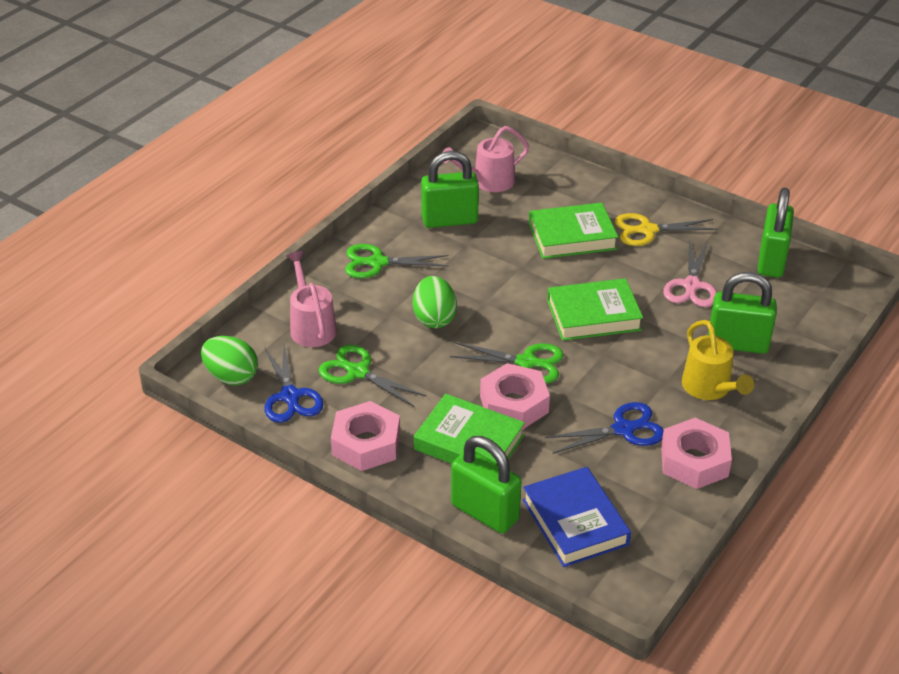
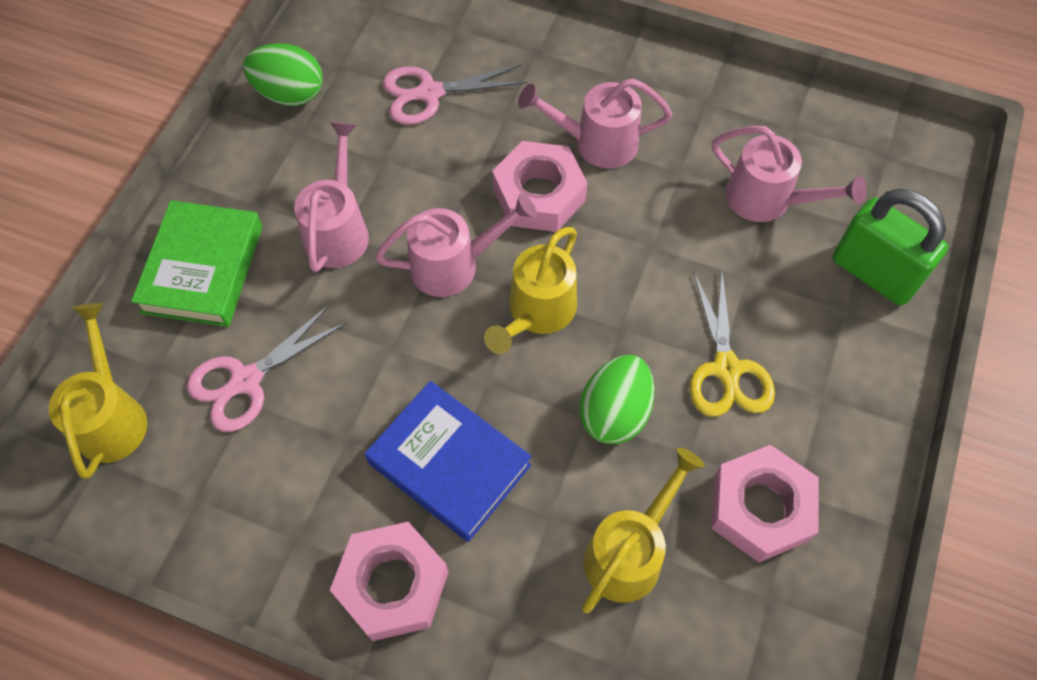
blue scissors: 2 -> 0
green book: 3 -> 1
green padlock: 4 -> 1
green scissors: 3 -> 0
pink scissors: 1 -> 2
pink watering can: 2 -> 4
yellow watering can: 1 -> 3

